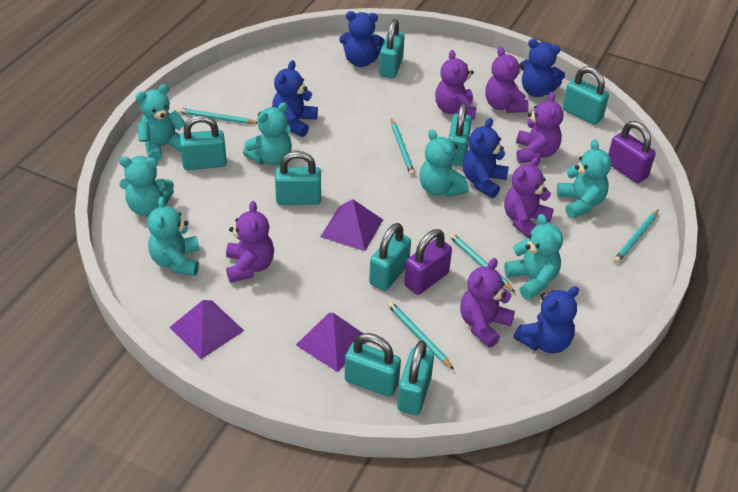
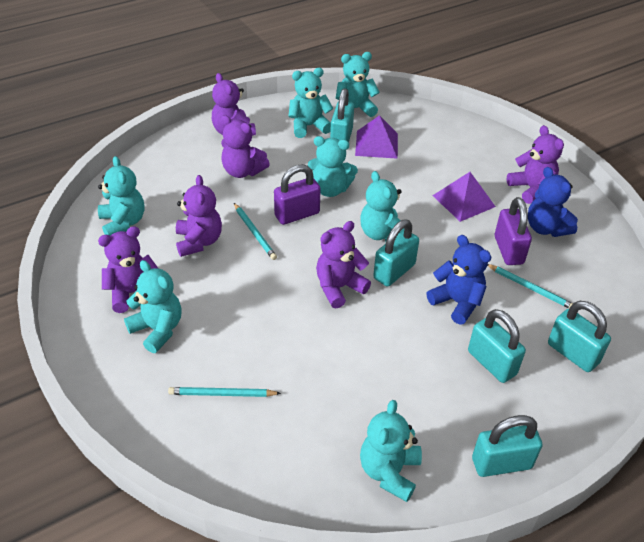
blue teddy bear: 5 -> 2
purple pyramid: 3 -> 2
turquoise padlock: 8 -> 5
turquoise pencil: 5 -> 3

